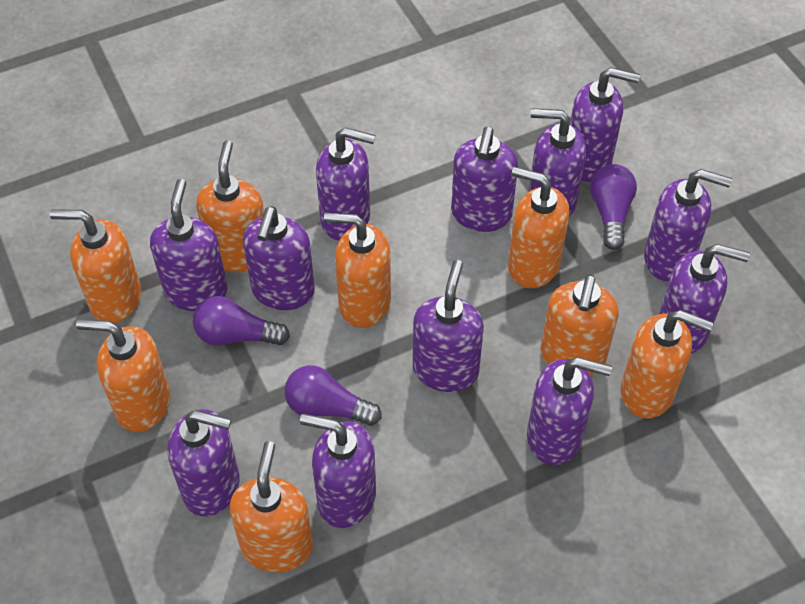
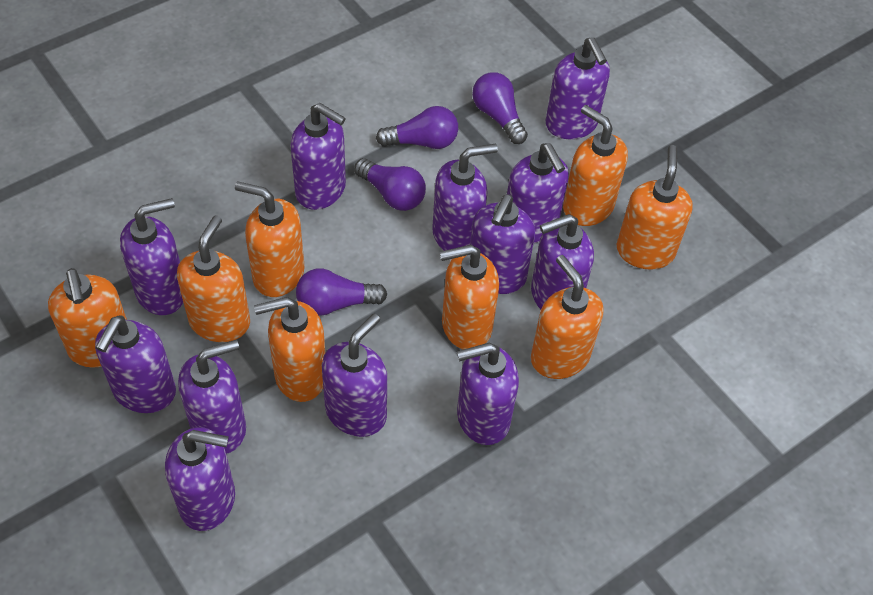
purple light bulb: 3 -> 4

